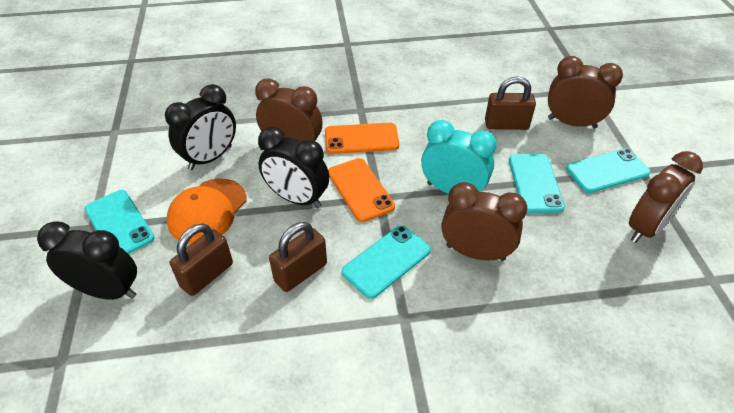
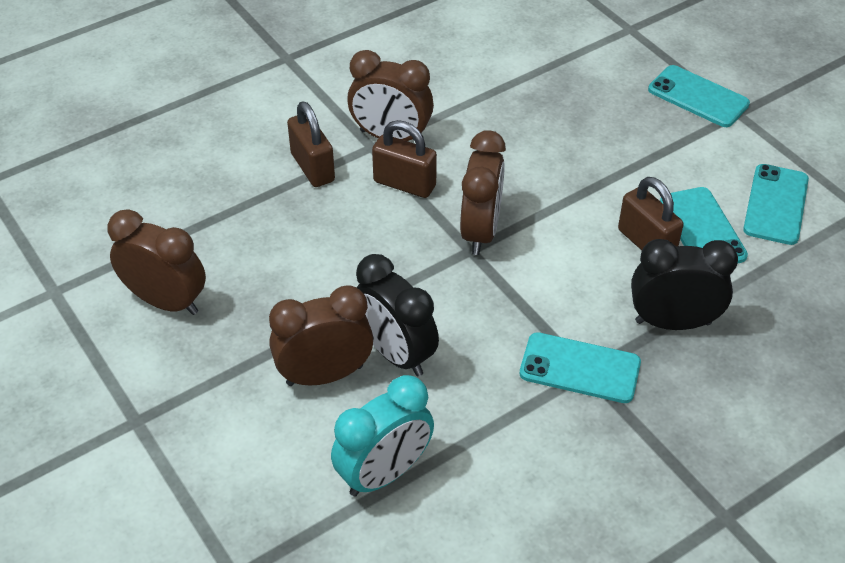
black clock: 3 -> 2
orange cap: 1 -> 0
orange phone: 2 -> 0

